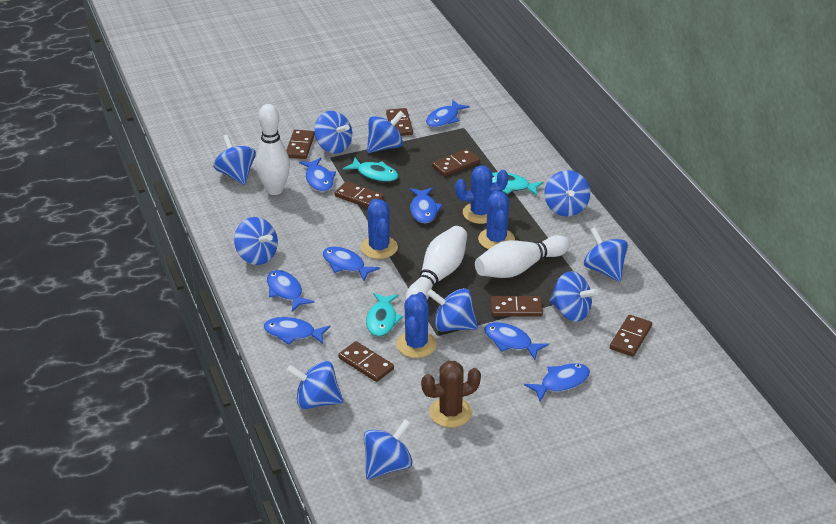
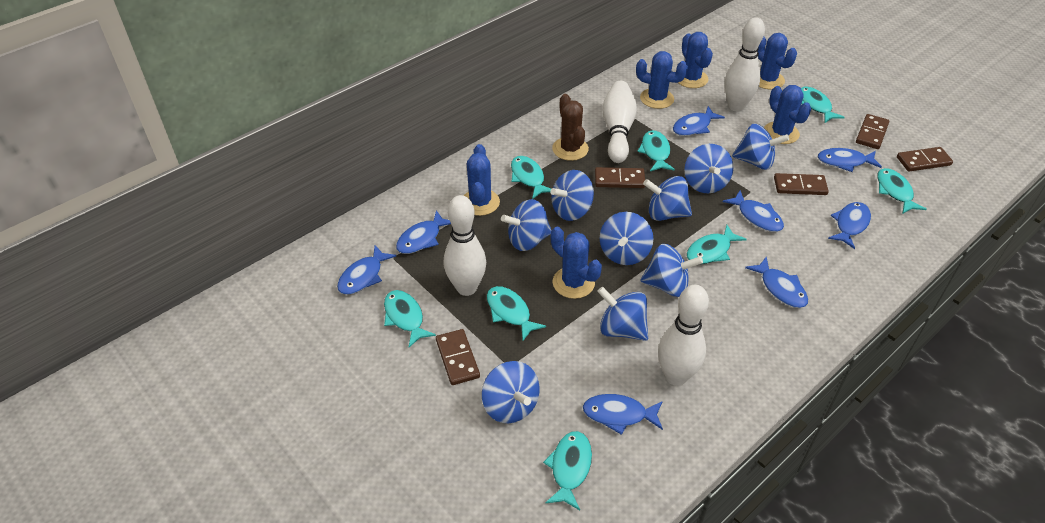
blue cactus: 4 -> 6
blue spinning top: 10 -> 9
brown domino: 7 -> 5
turquoise fish: 3 -> 8
white bowling pin: 3 -> 4

